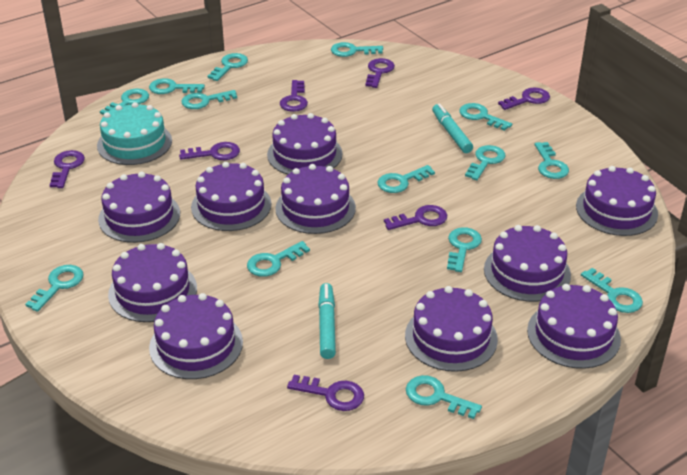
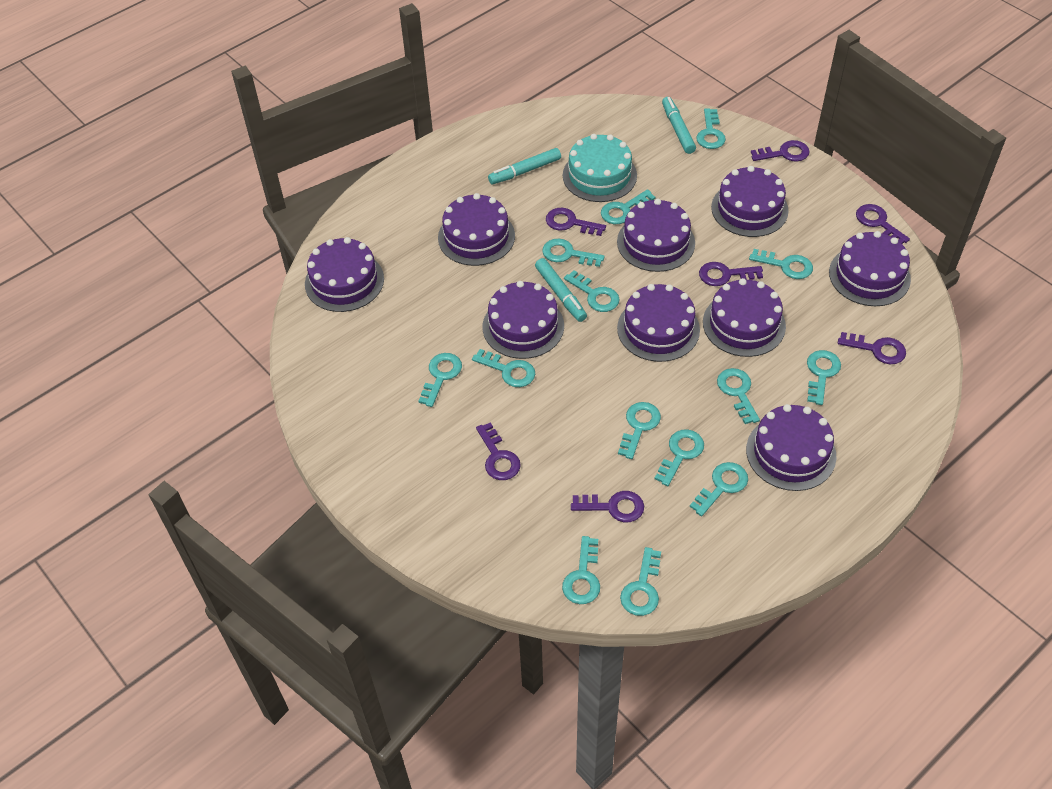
purple cake: 10 -> 9
turquoise marker: 2 -> 3

